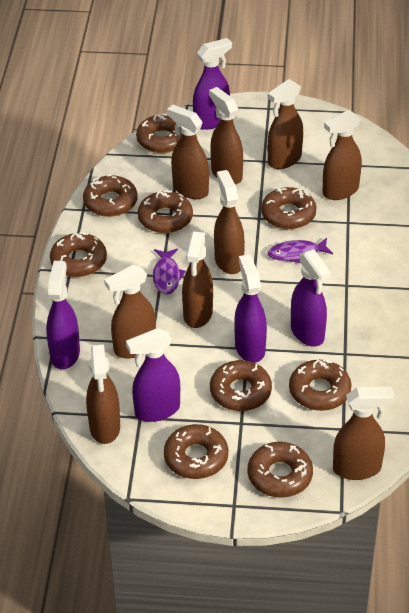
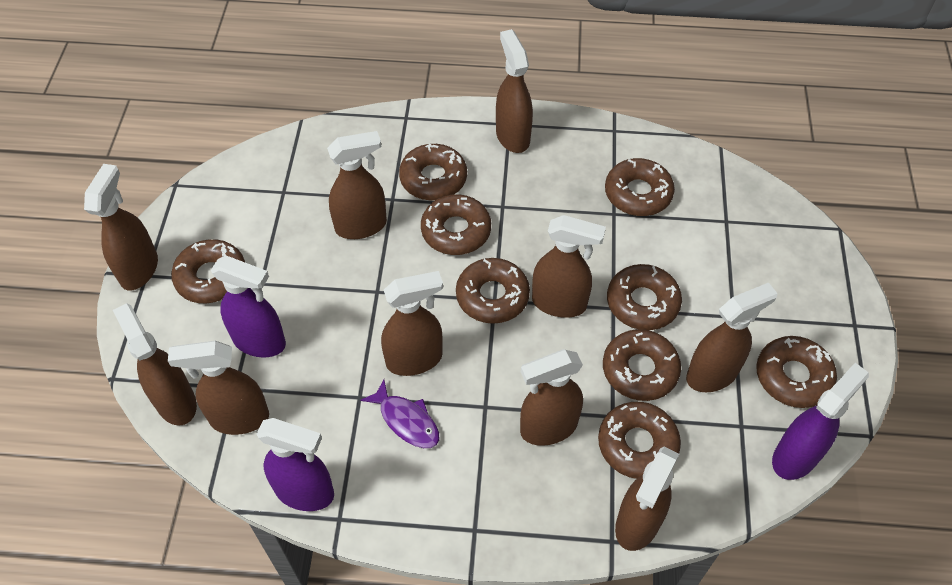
brown spray bottle: 9 -> 10
purple fish: 2 -> 1
purple spray bottle: 5 -> 3

